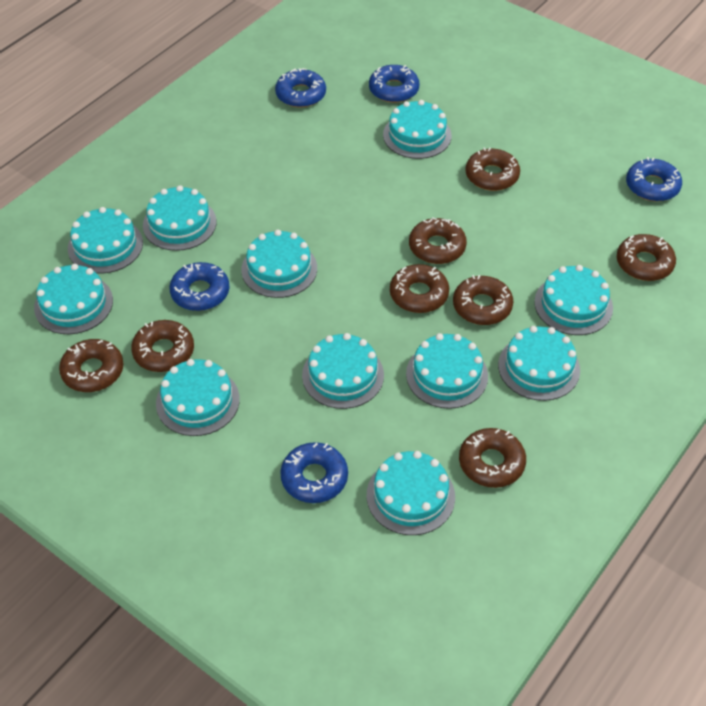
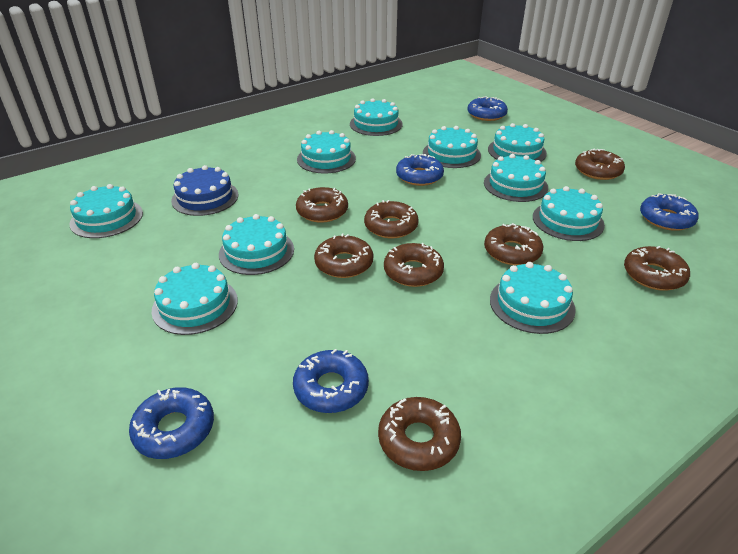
blue cake: 0 -> 1
turquoise cake: 11 -> 10

